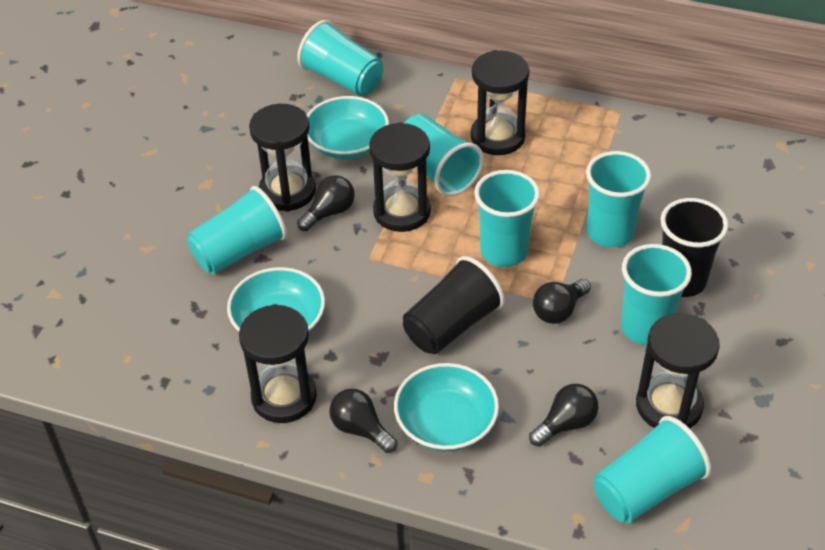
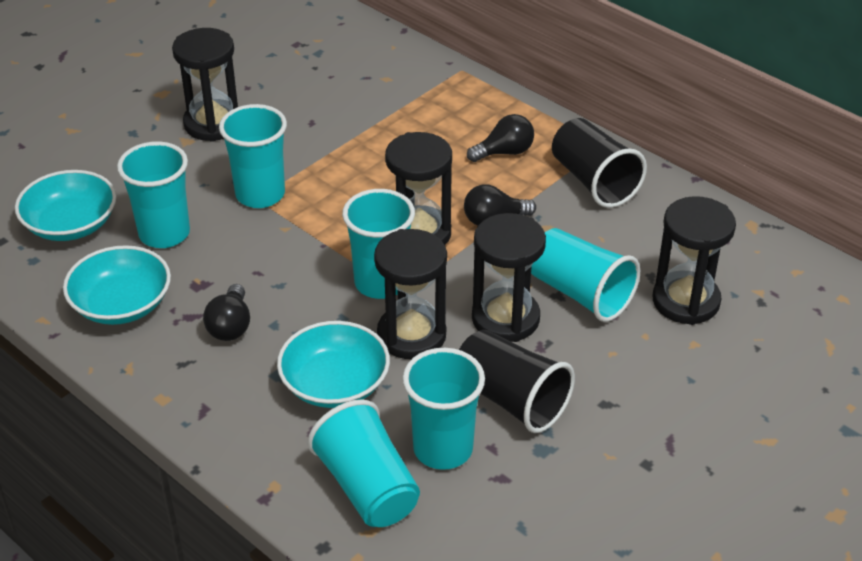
black light bulb: 4 -> 3
turquoise cup: 7 -> 6

